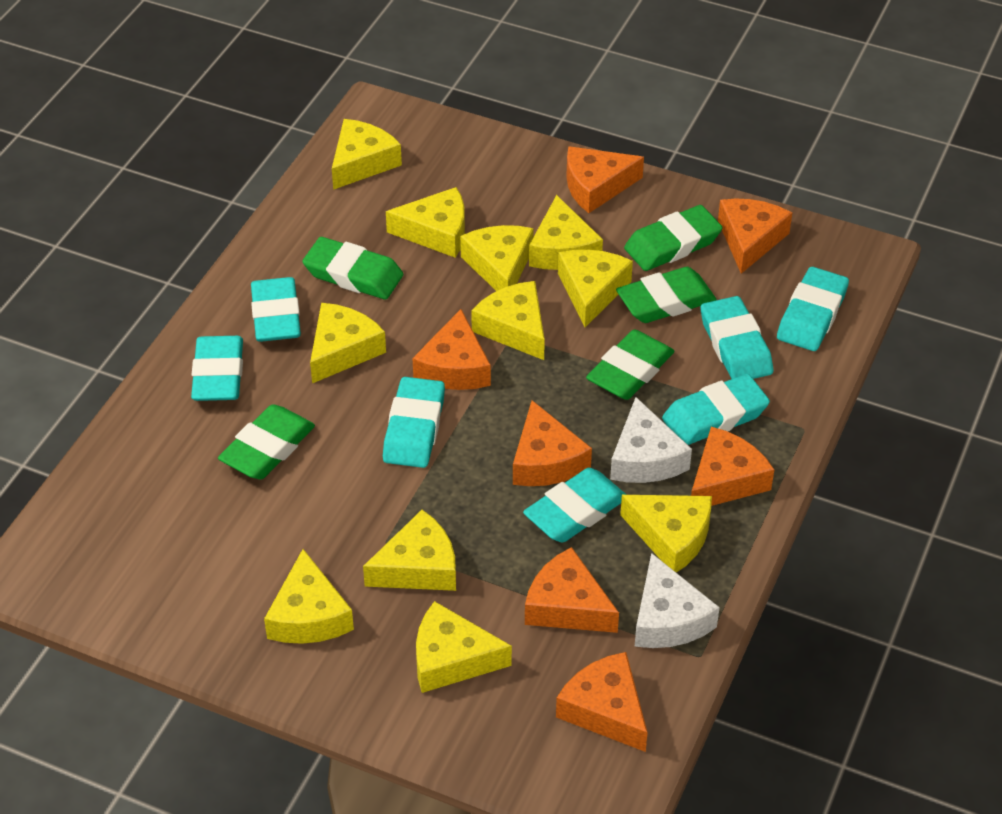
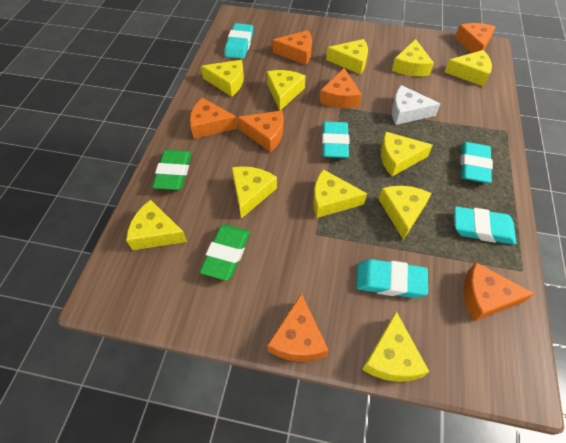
green eraser: 5 -> 2
turquoise eraser: 7 -> 5
white cheese: 2 -> 1

